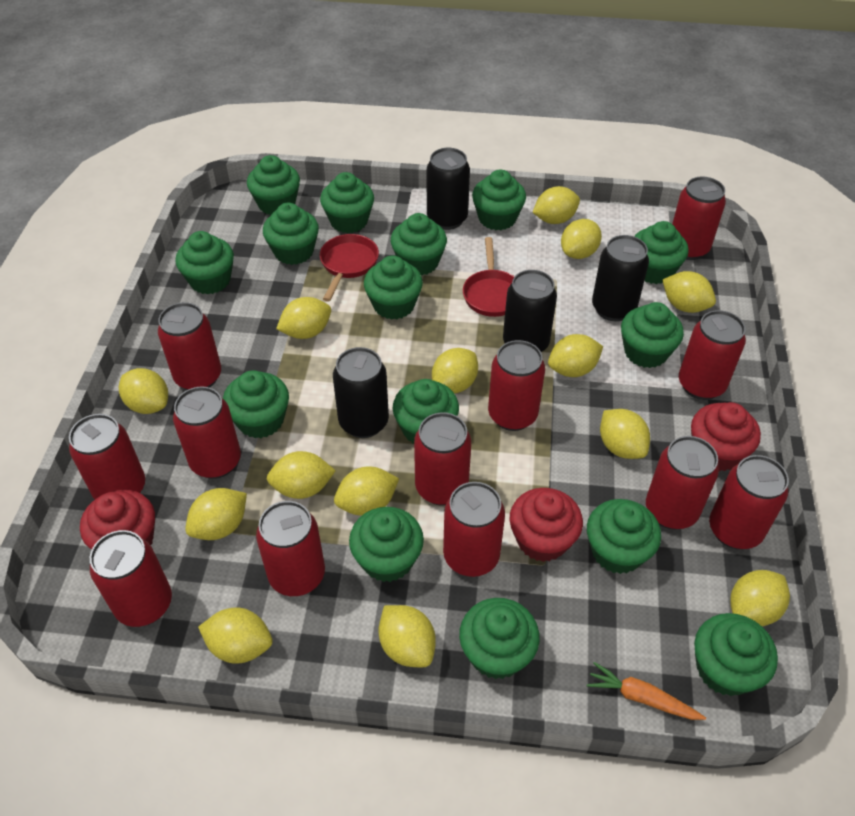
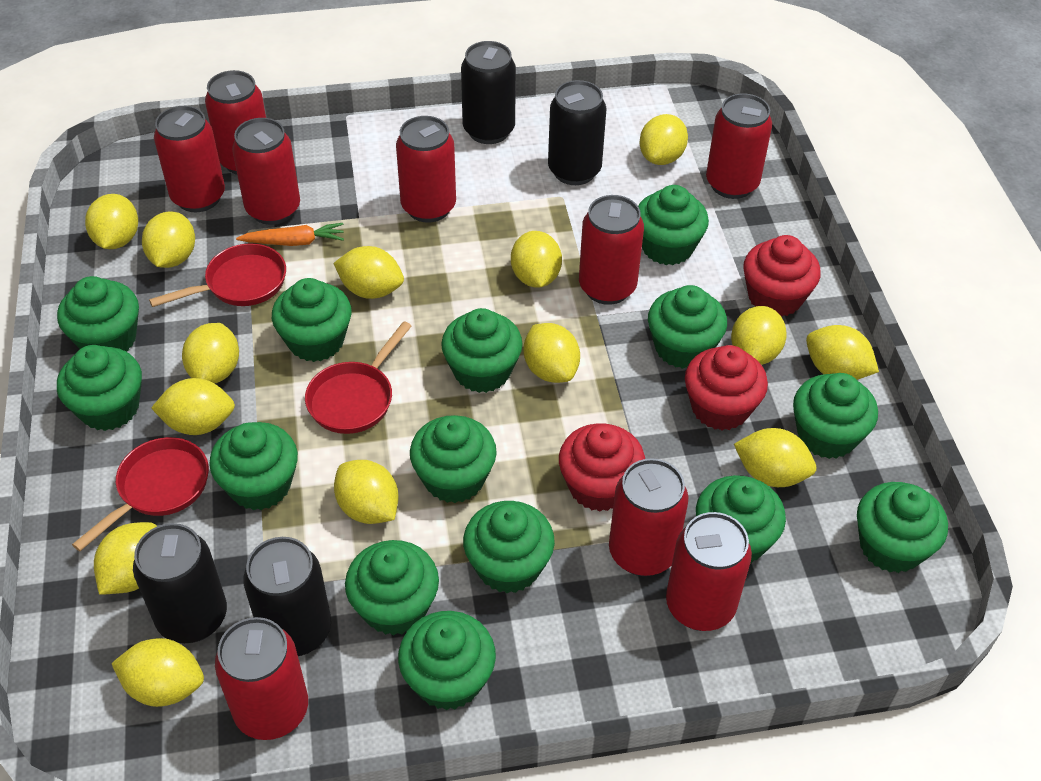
green cupcake: 15 -> 14
red can: 12 -> 9
red pan: 2 -> 3

